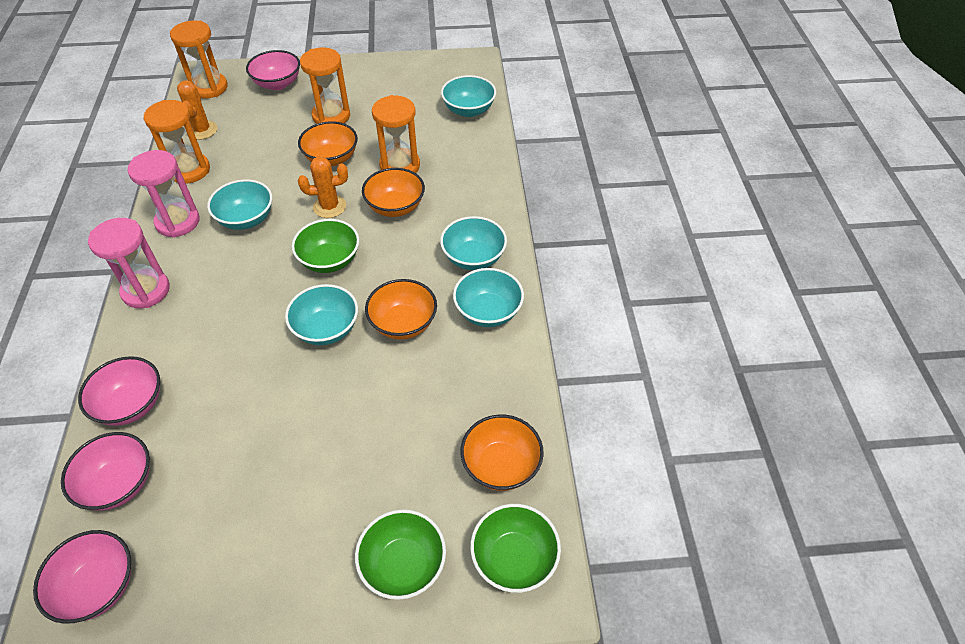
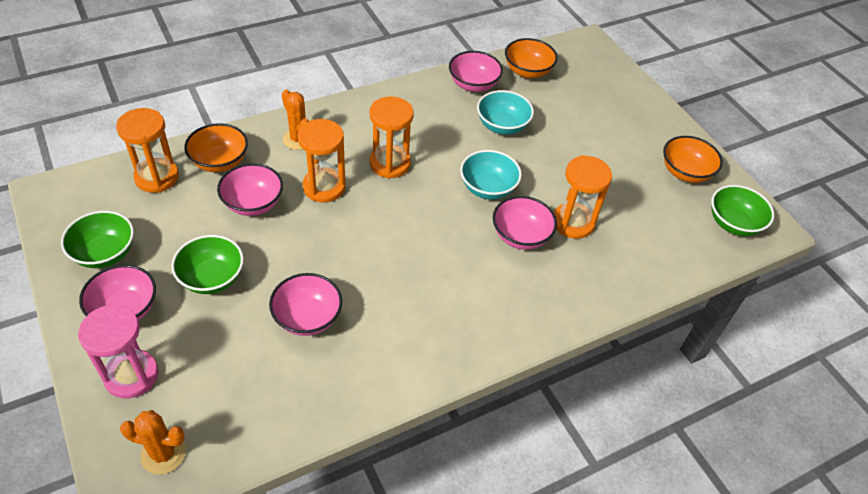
orange bowl: 4 -> 3
pink bowl: 4 -> 5
pink hourglass: 2 -> 1
turquoise bowl: 5 -> 2

